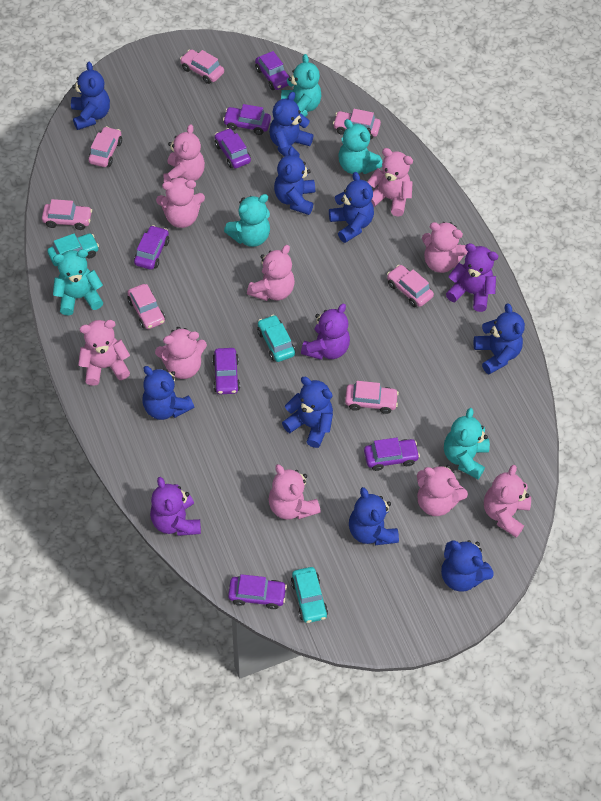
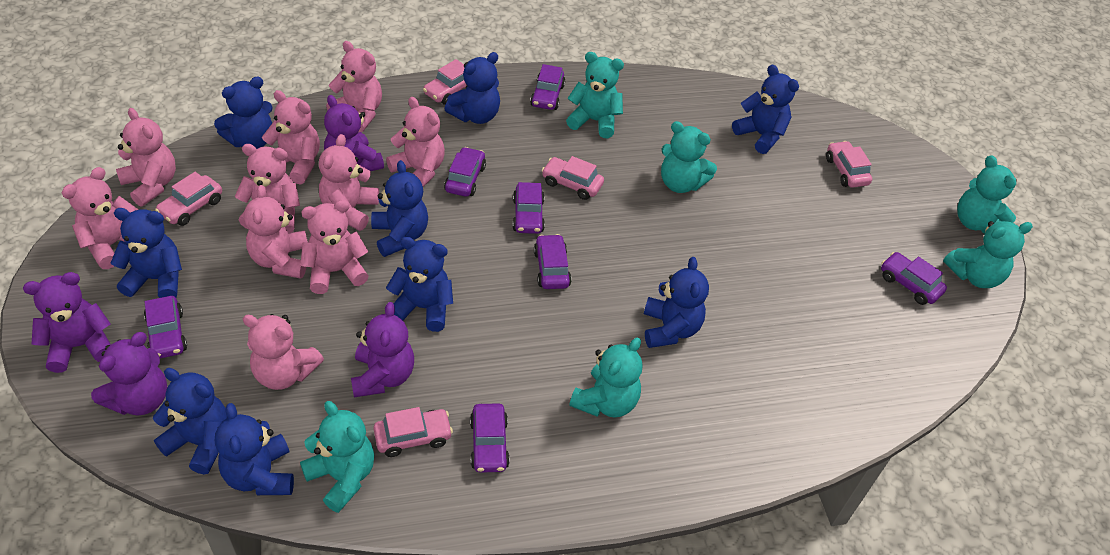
pink car: 7 -> 5
purple teddy bear: 3 -> 4
turquoise car: 3 -> 0
turquoise teddy bear: 5 -> 6

